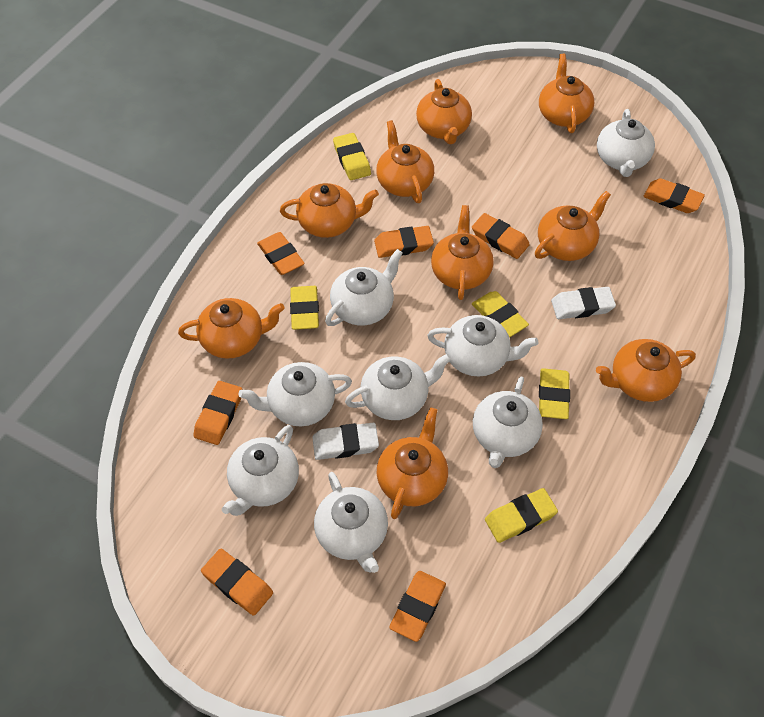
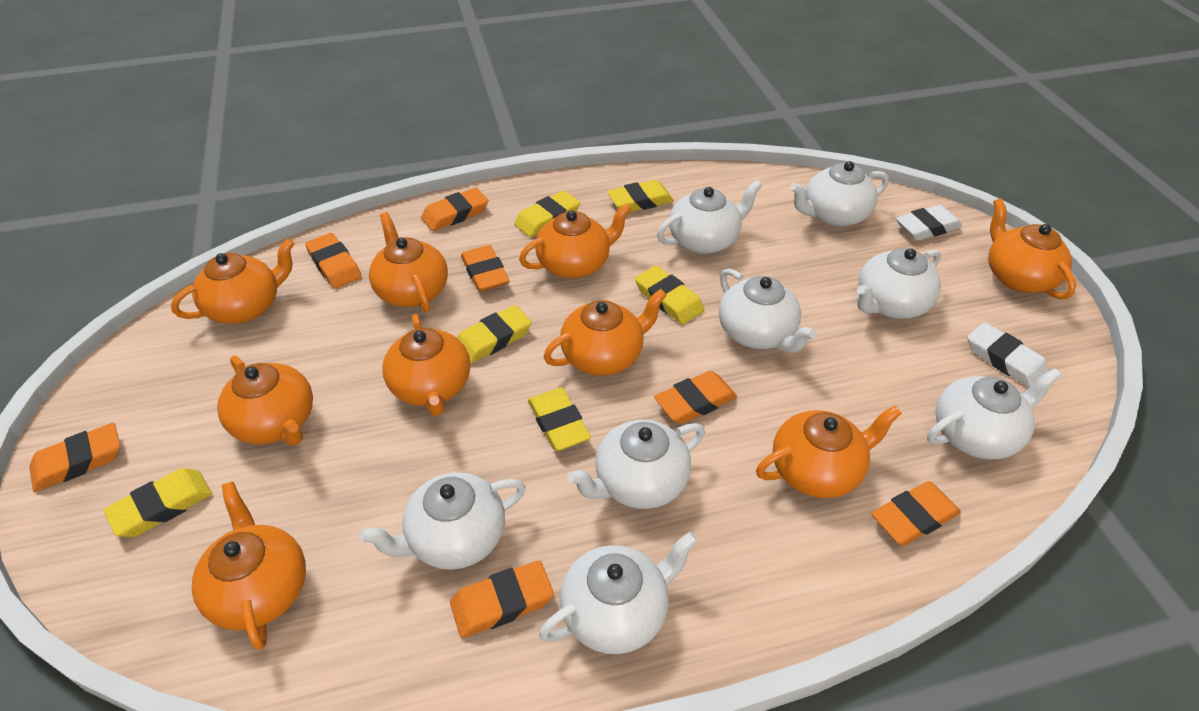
yellow eraser: 5 -> 6

